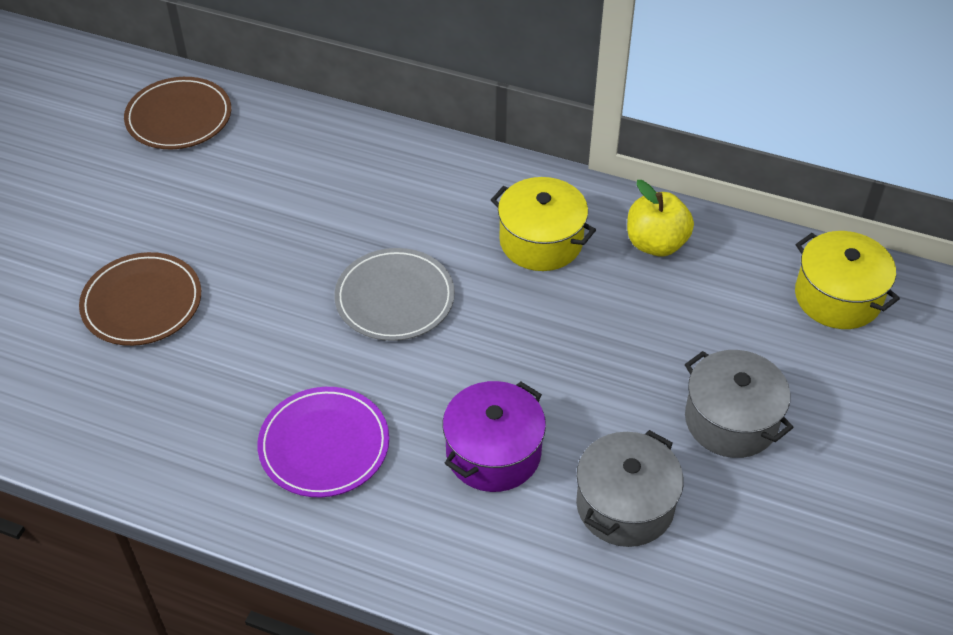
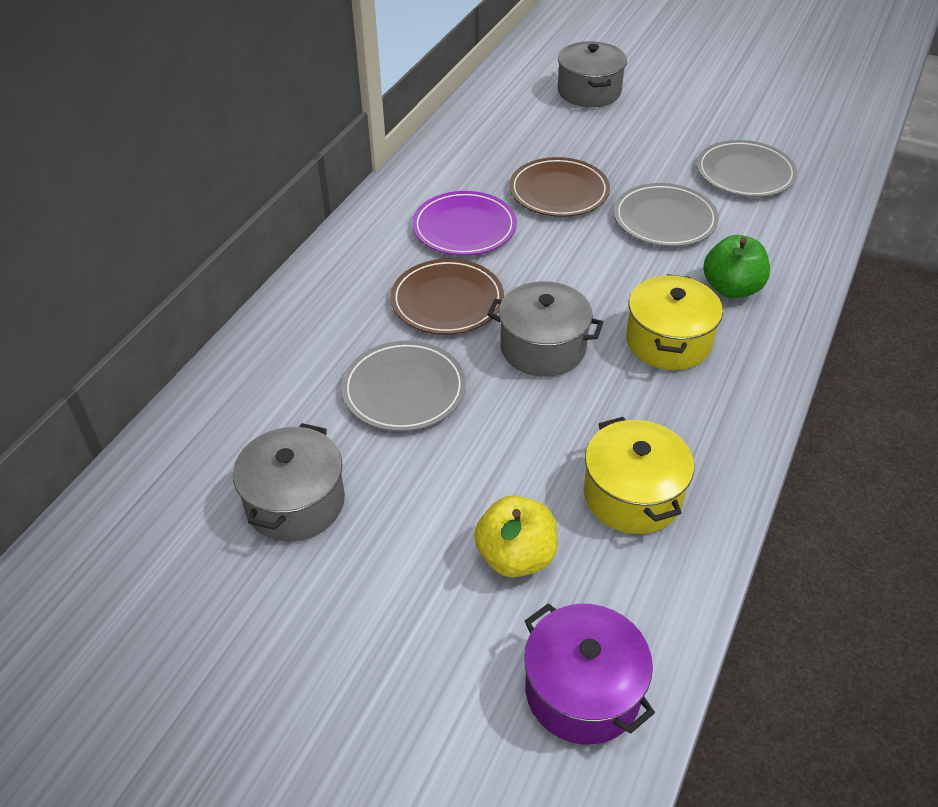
green apple: 0 -> 1
grey plate: 1 -> 3
grey pot: 2 -> 3

